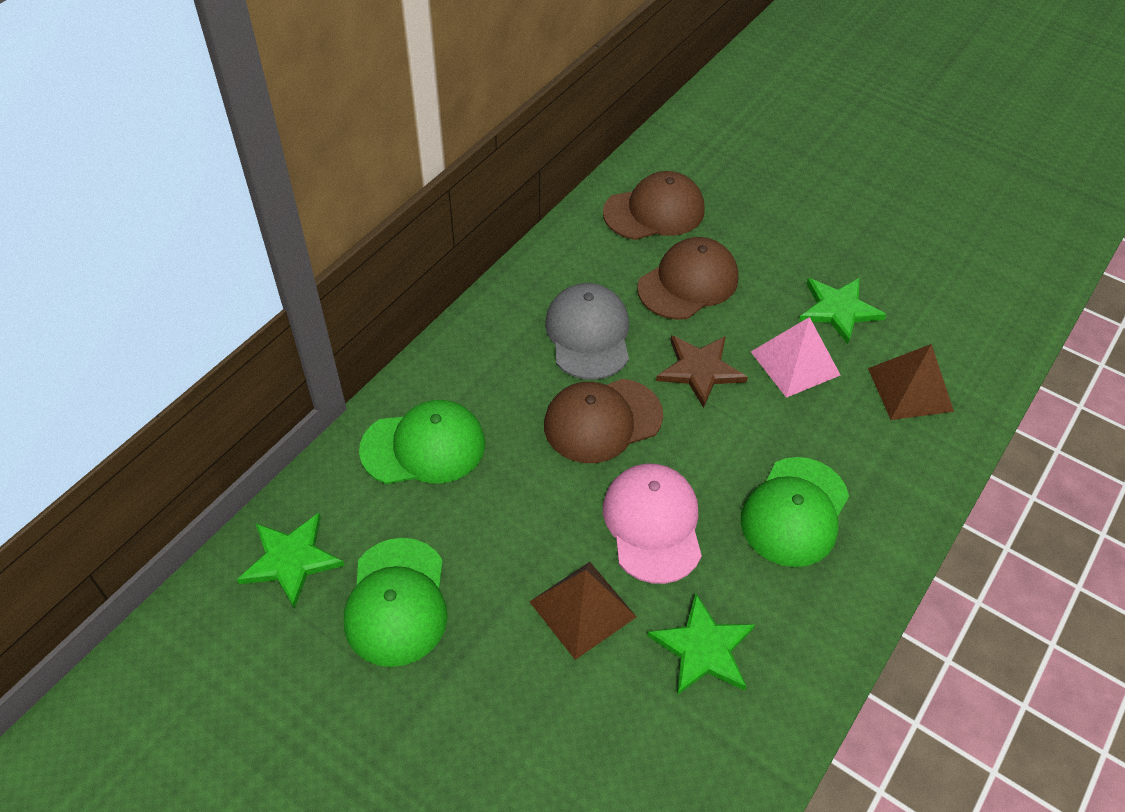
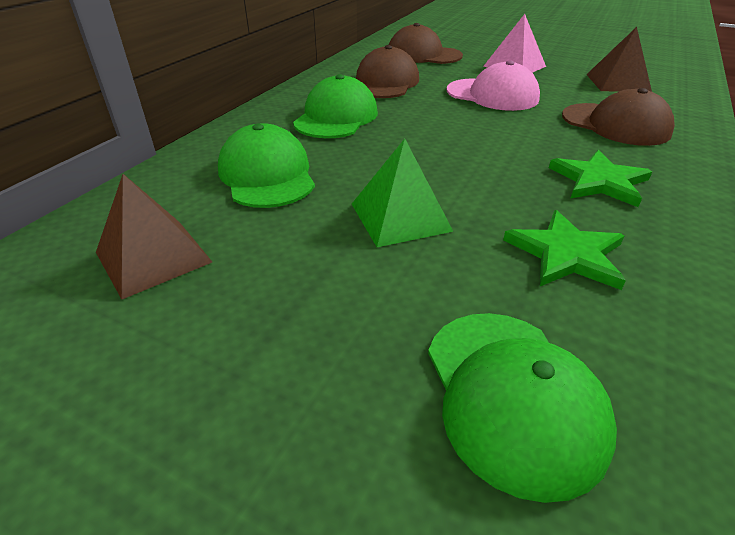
brown star: 1 -> 0
green pyramid: 0 -> 1
green star: 3 -> 2
grey cap: 1 -> 0

